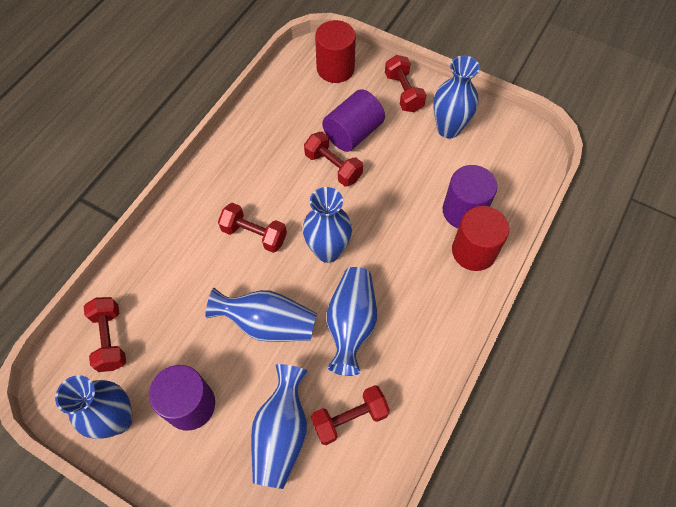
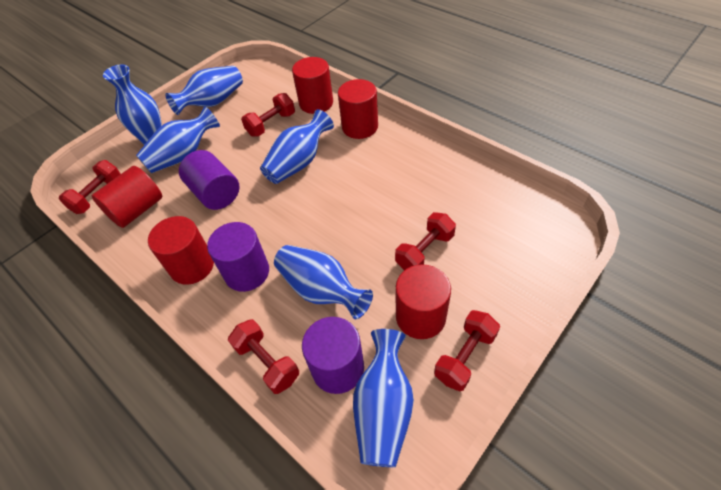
red cylinder: 2 -> 5

